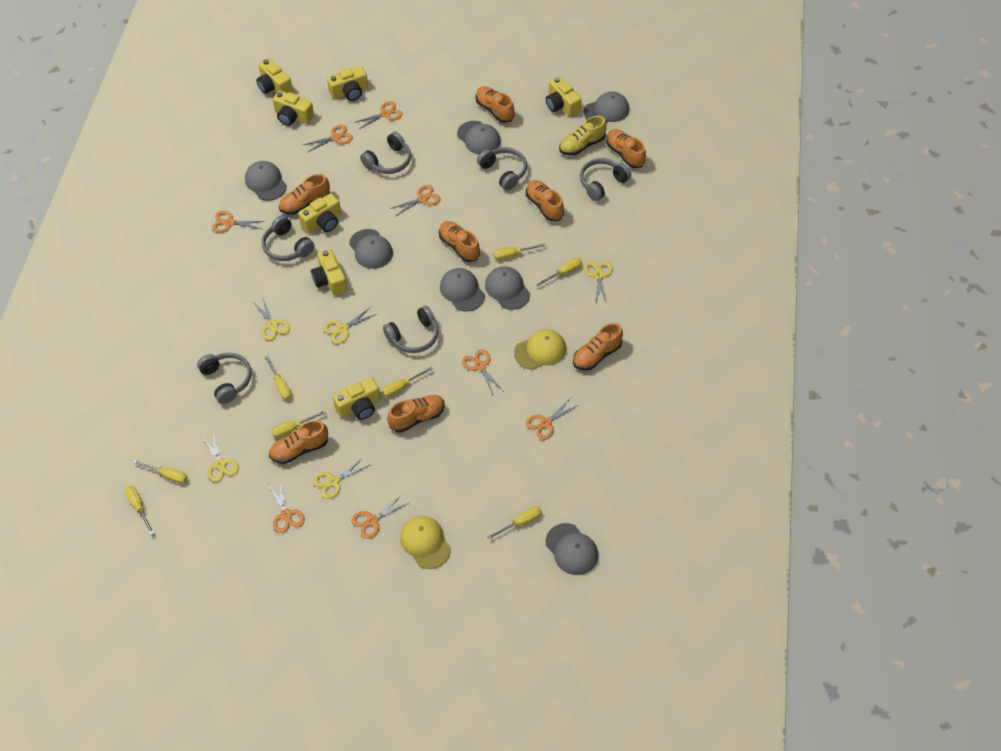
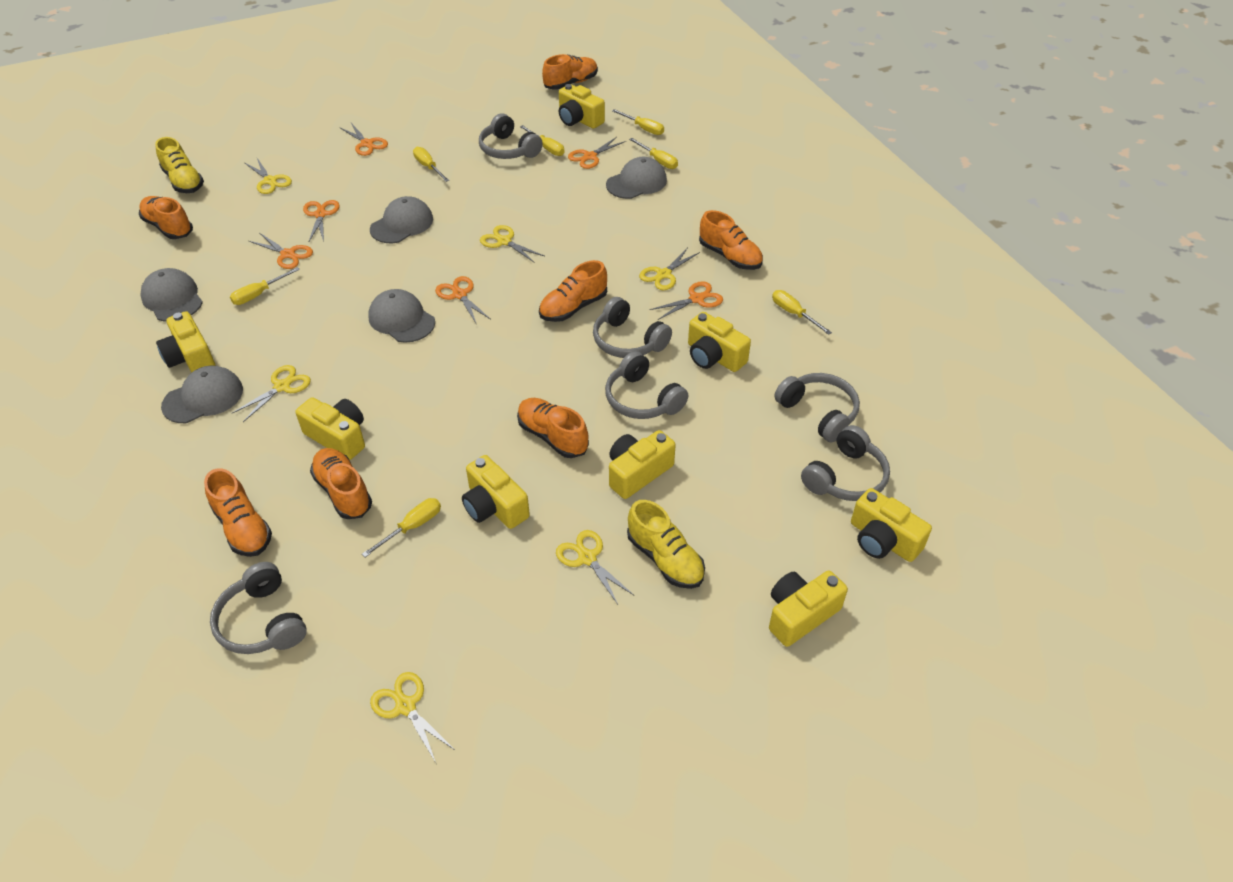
grey cap: 7 -> 5
orange scissors: 8 -> 6
orange shoe: 8 -> 7
yellow camera: 7 -> 8
yellow cap: 2 -> 0
yellow scissors: 5 -> 6
yellow screwdriver: 8 -> 7
yellow shoe: 1 -> 2

